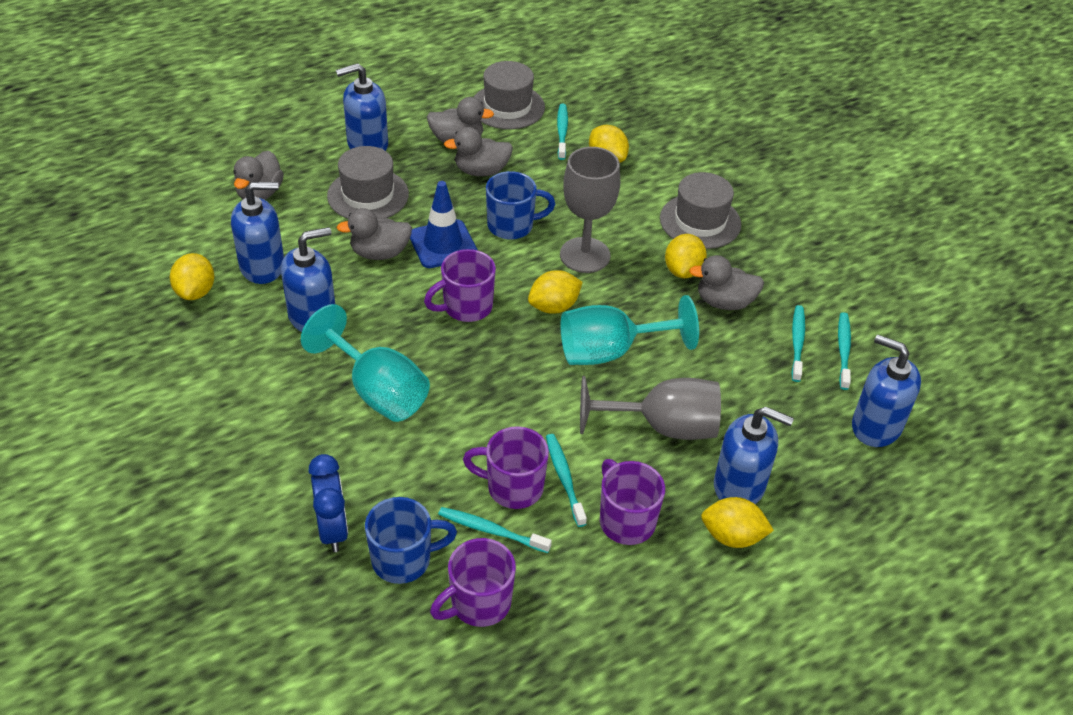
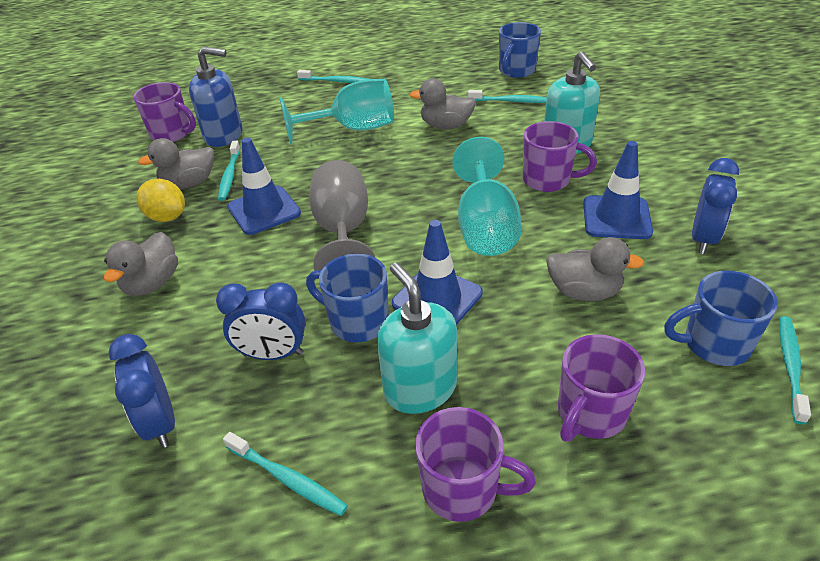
blue clock: 1 -> 3
blue mug: 2 -> 3
blue soap dispenser: 5 -> 1
blue traffic cone: 1 -> 3
grey duck: 5 -> 4
grey goblet: 2 -> 1
grey hat: 3 -> 0
turquoise soap dispenser: 0 -> 2
yellow lemon: 5 -> 1

